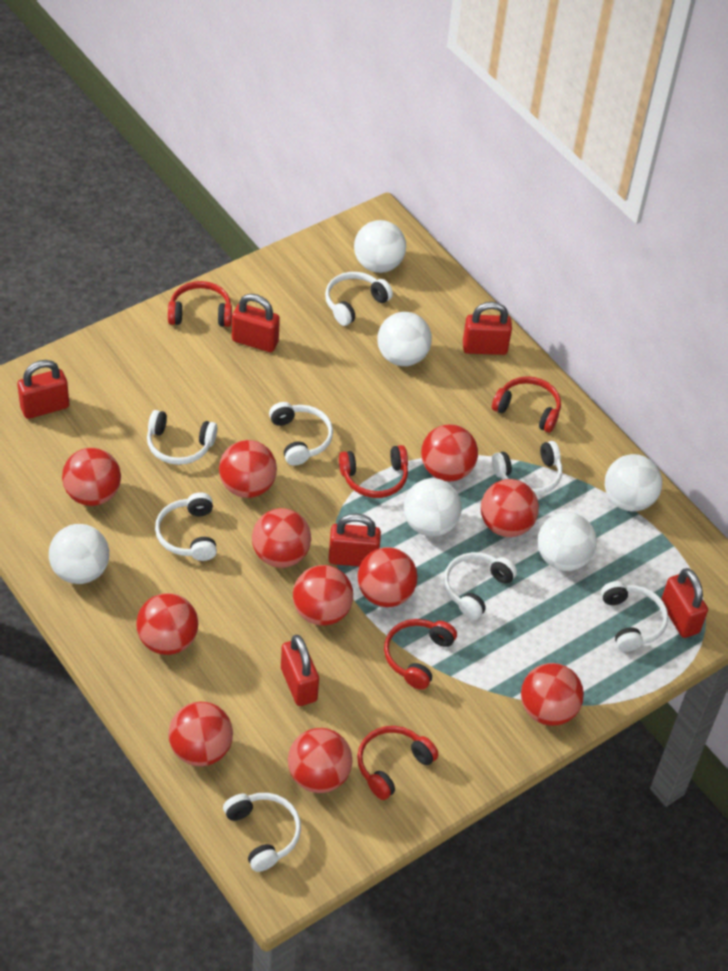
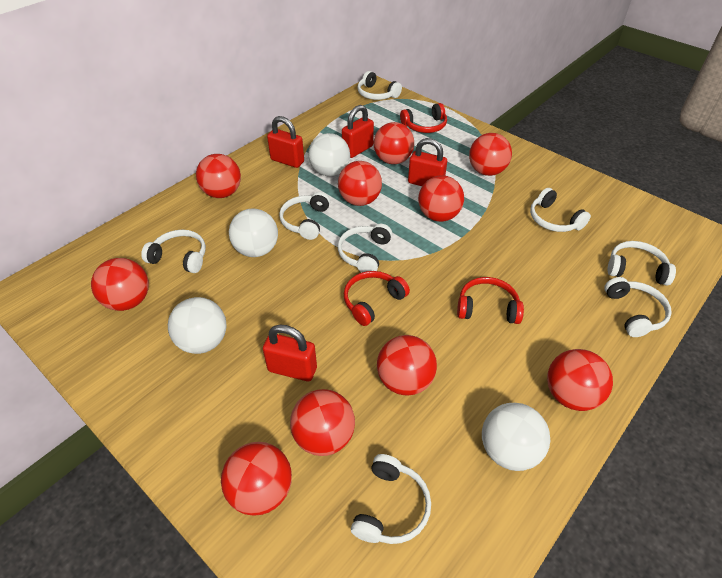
red ball: 11 -> 10
red headphones: 5 -> 3
red padlock: 6 -> 4
white ball: 6 -> 4

